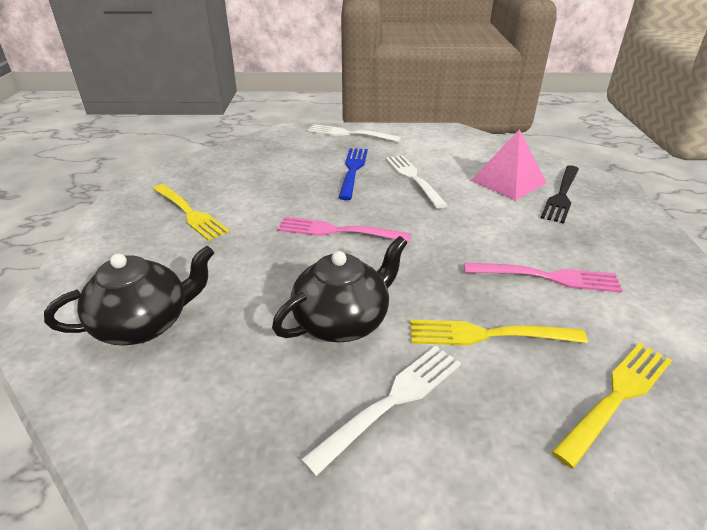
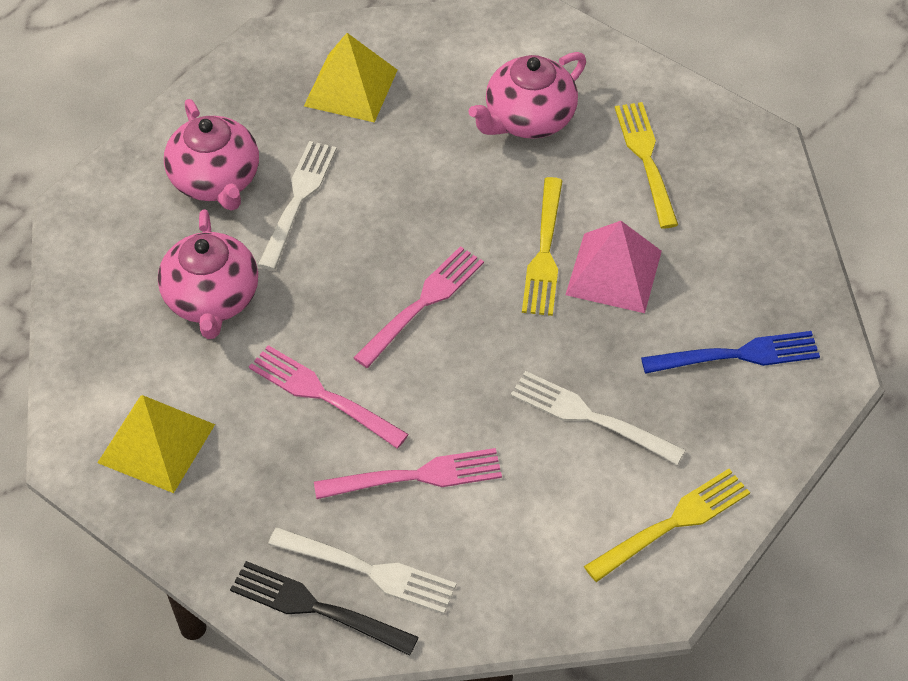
black teapot: 2 -> 0
pink fork: 2 -> 3
pink teapot: 0 -> 3
yellow pyramid: 0 -> 2

